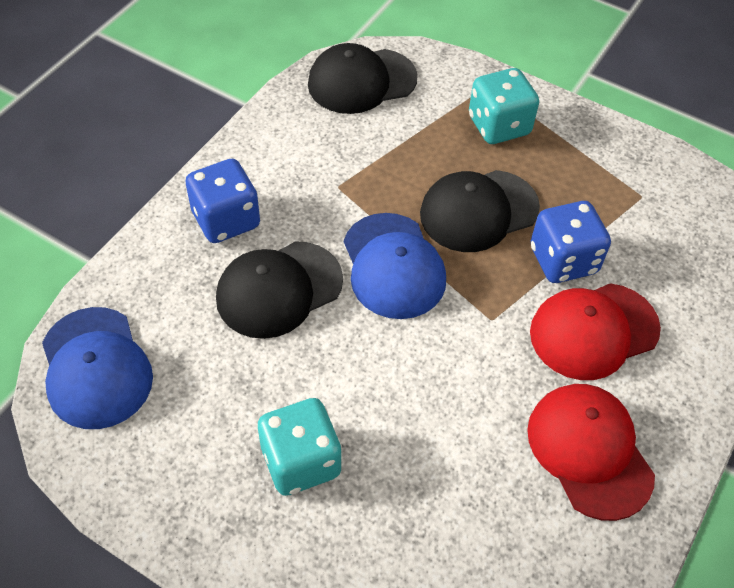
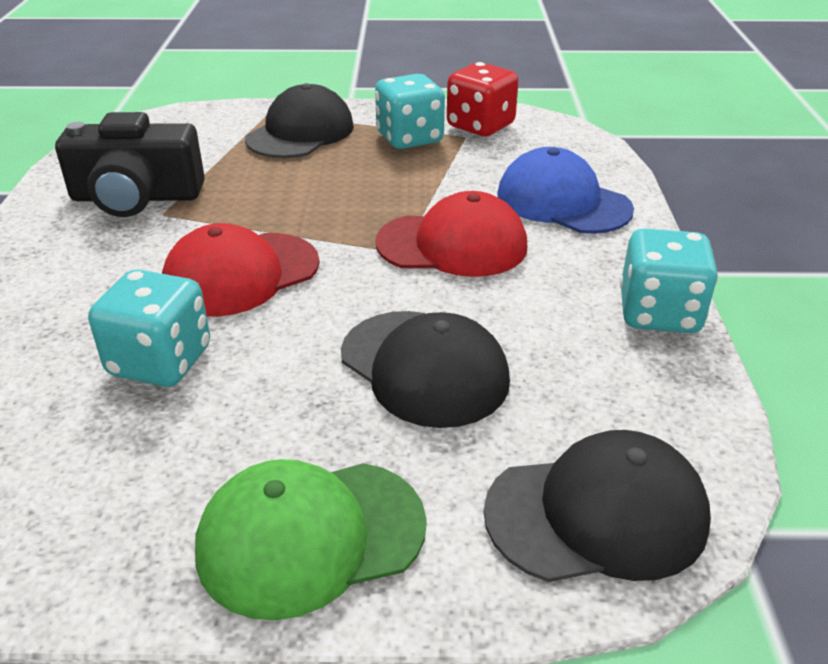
black camera: 0 -> 1
blue cap: 2 -> 1
blue dice: 2 -> 0
green cap: 0 -> 1
red dice: 0 -> 1
turquoise dice: 2 -> 3

